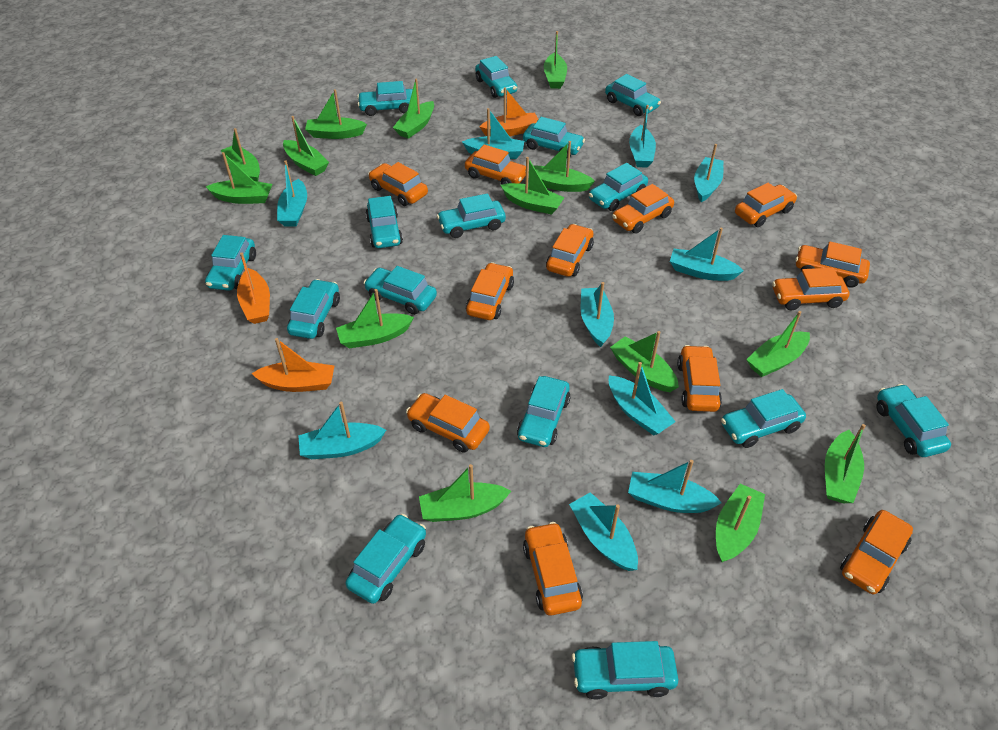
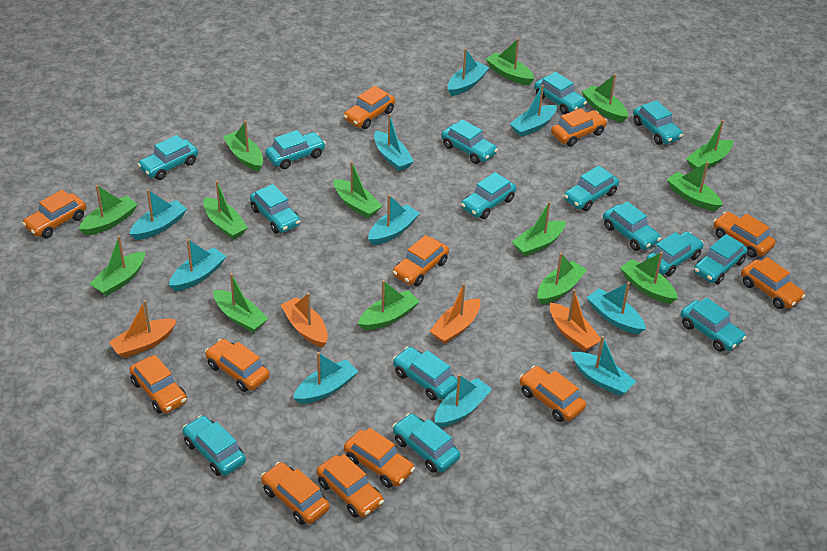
orange boat: 3 -> 4

